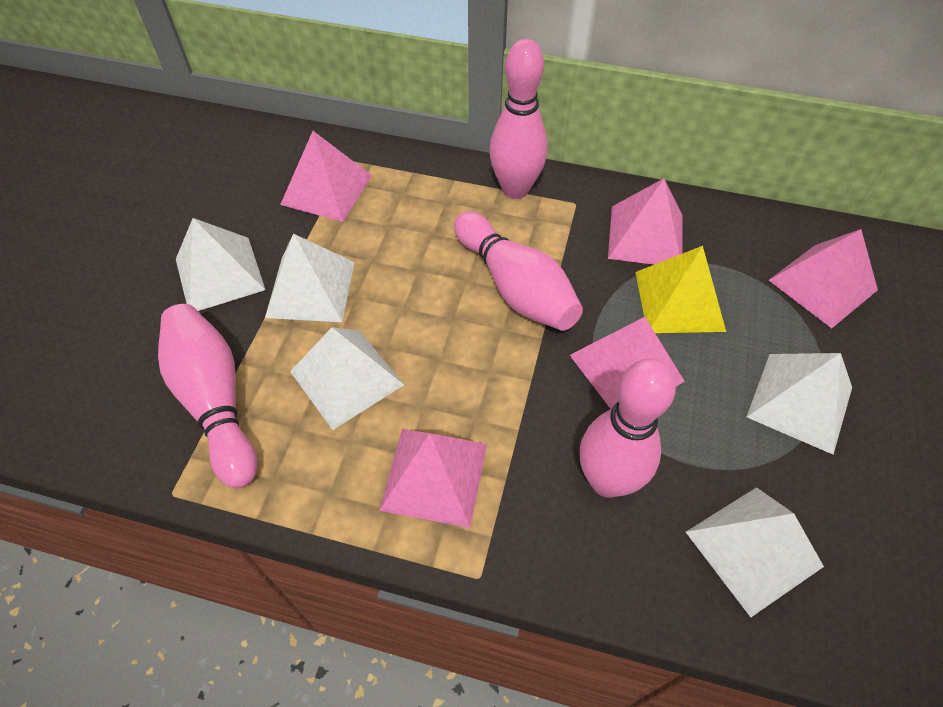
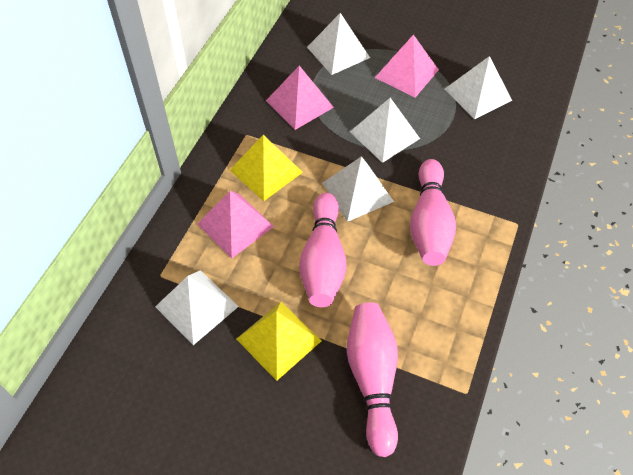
pink bowling pin: 4 -> 3
pink pyramid: 5 -> 3
yellow pyramid: 1 -> 2

